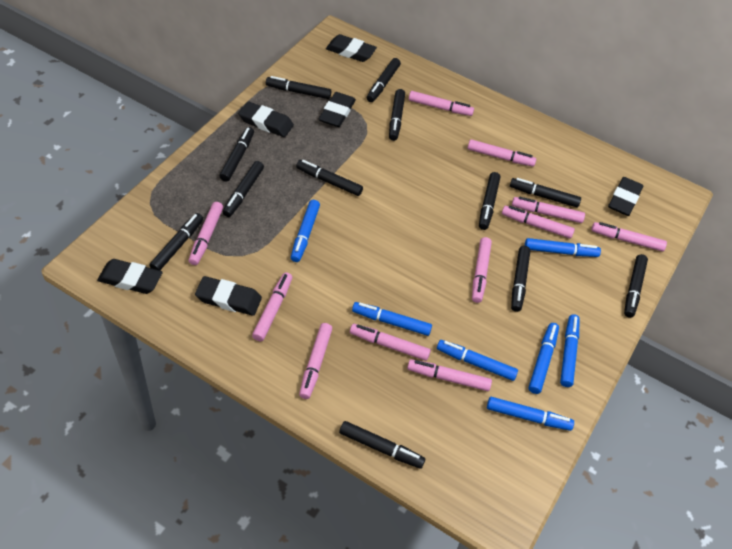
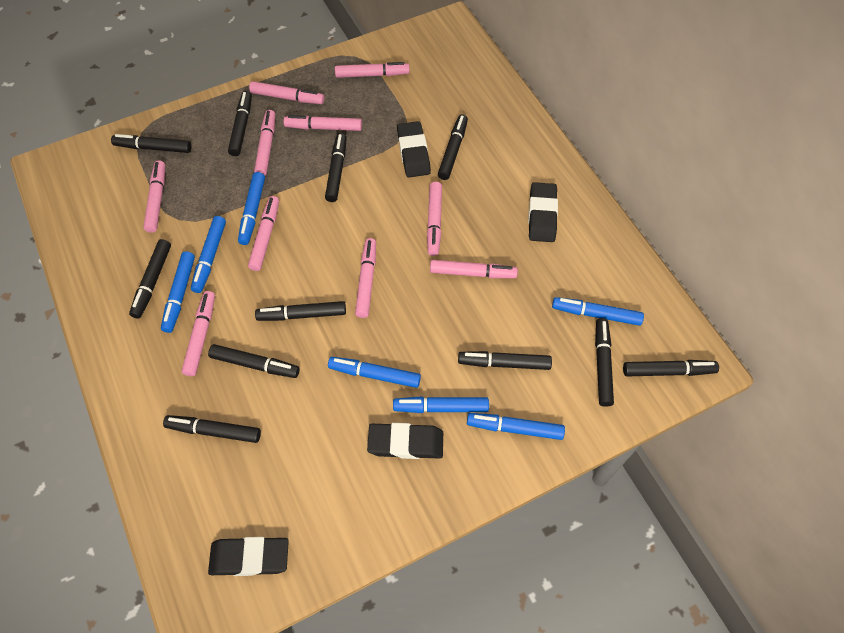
black eraser: 6 -> 4
black marker: 12 -> 11
pink marker: 11 -> 10

